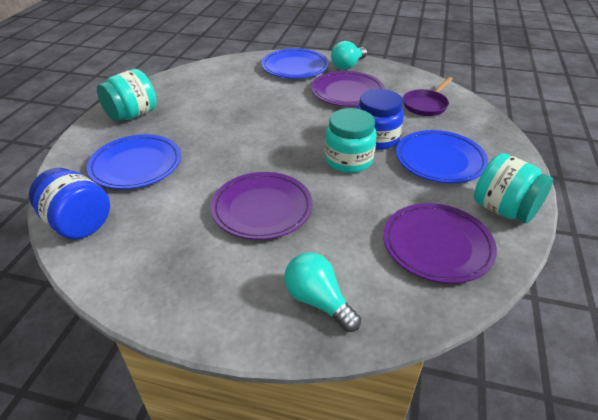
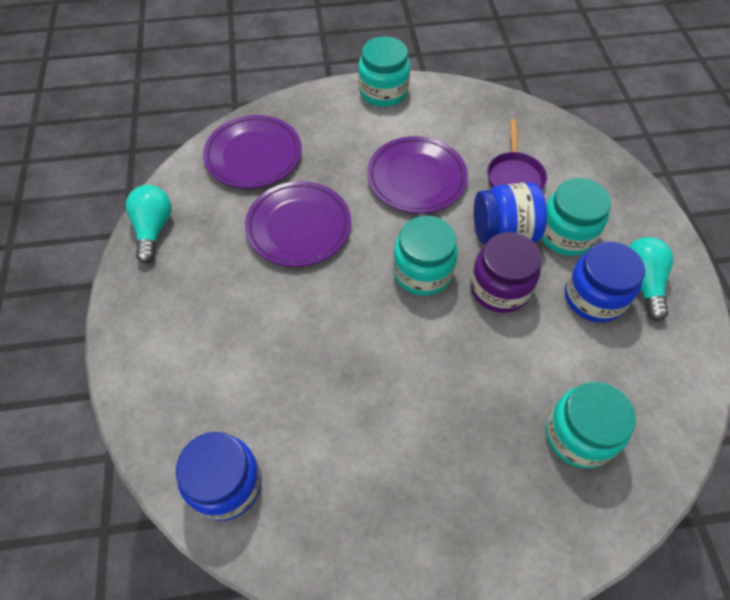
blue jar: 2 -> 3
blue plate: 3 -> 0
purple jar: 0 -> 1
turquoise jar: 3 -> 4

